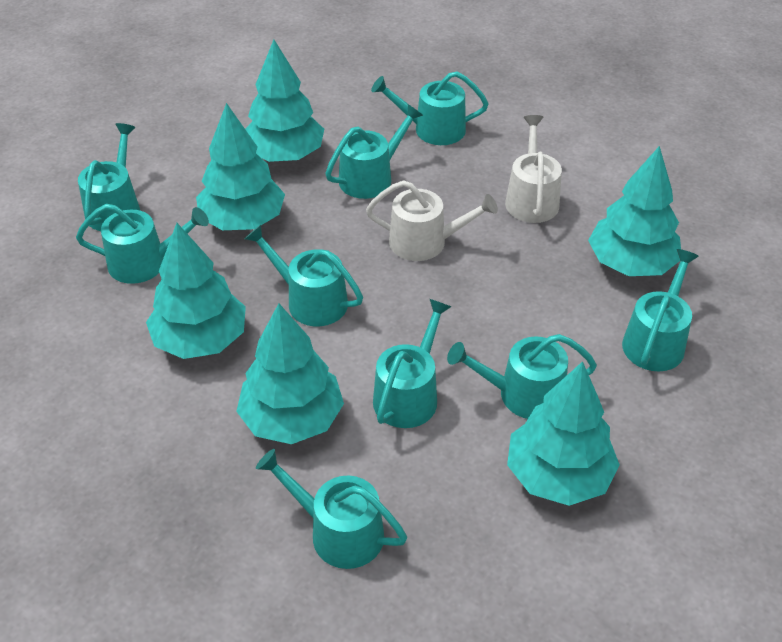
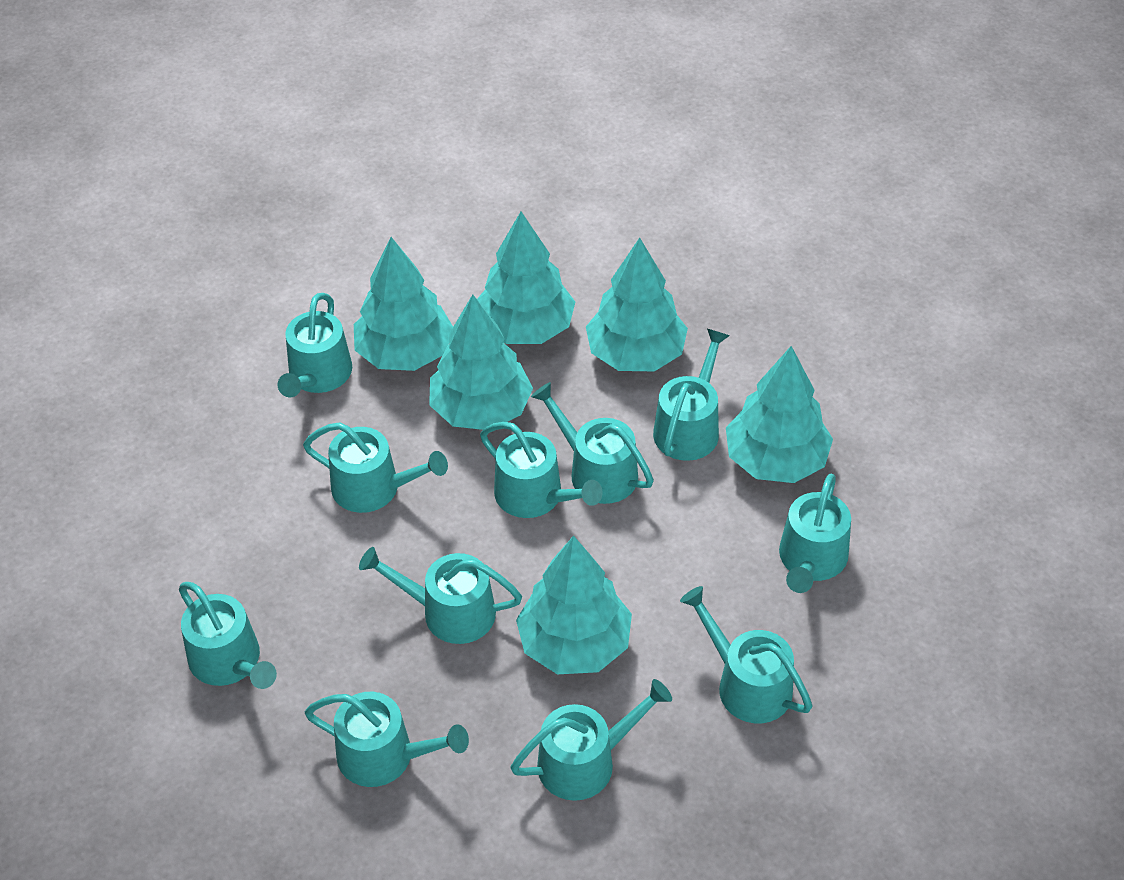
turquoise watering can: 9 -> 11
white watering can: 2 -> 0

